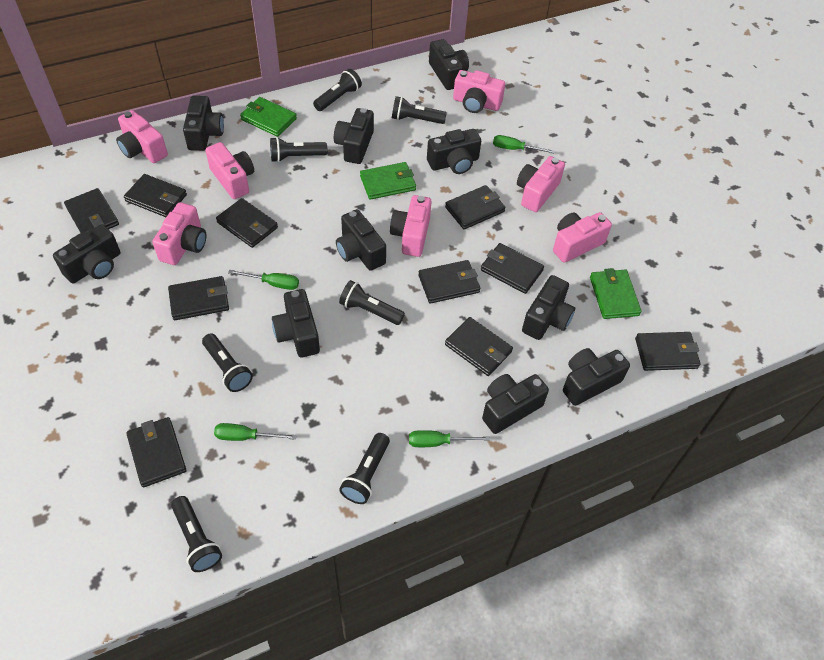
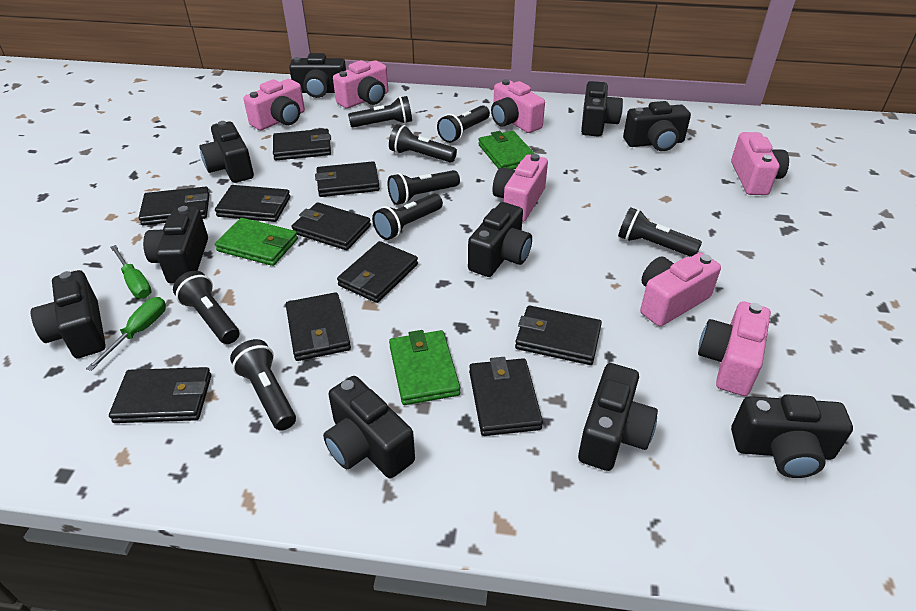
black flashlight: 7 -> 8
green screwdriver: 4 -> 2

